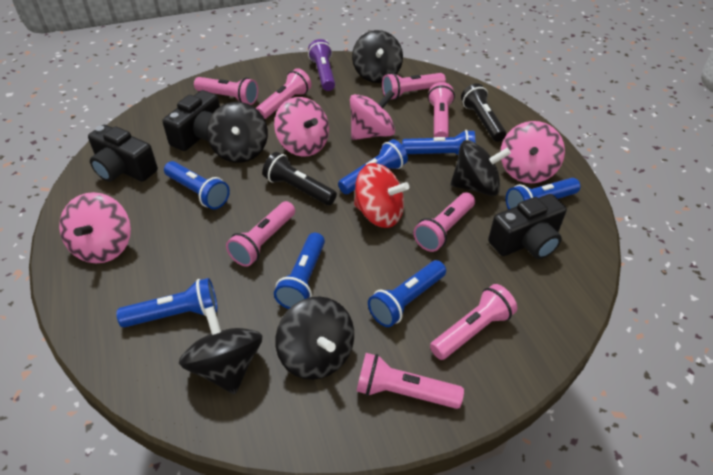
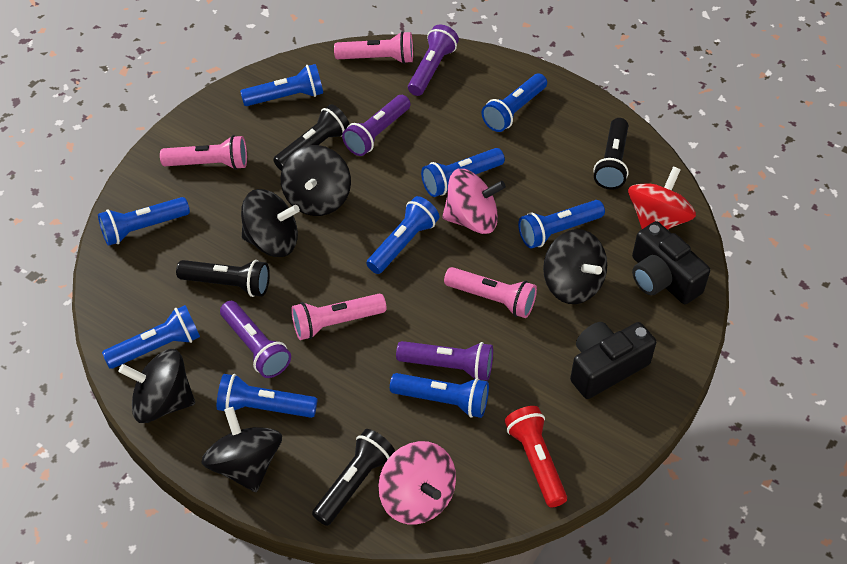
black camera: 3 -> 2
black flashlight: 2 -> 4
blue flashlight: 7 -> 9
pink flashlight: 8 -> 4
pink spinning top: 4 -> 2
purple flashlight: 1 -> 4
red flashlight: 0 -> 1

